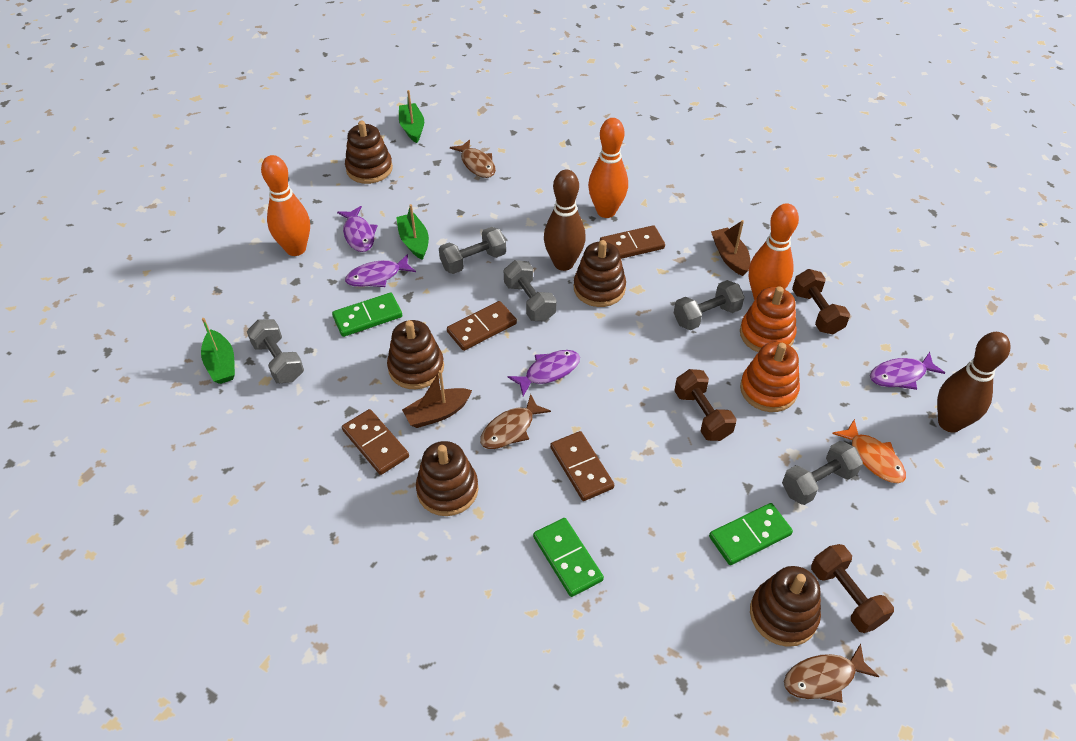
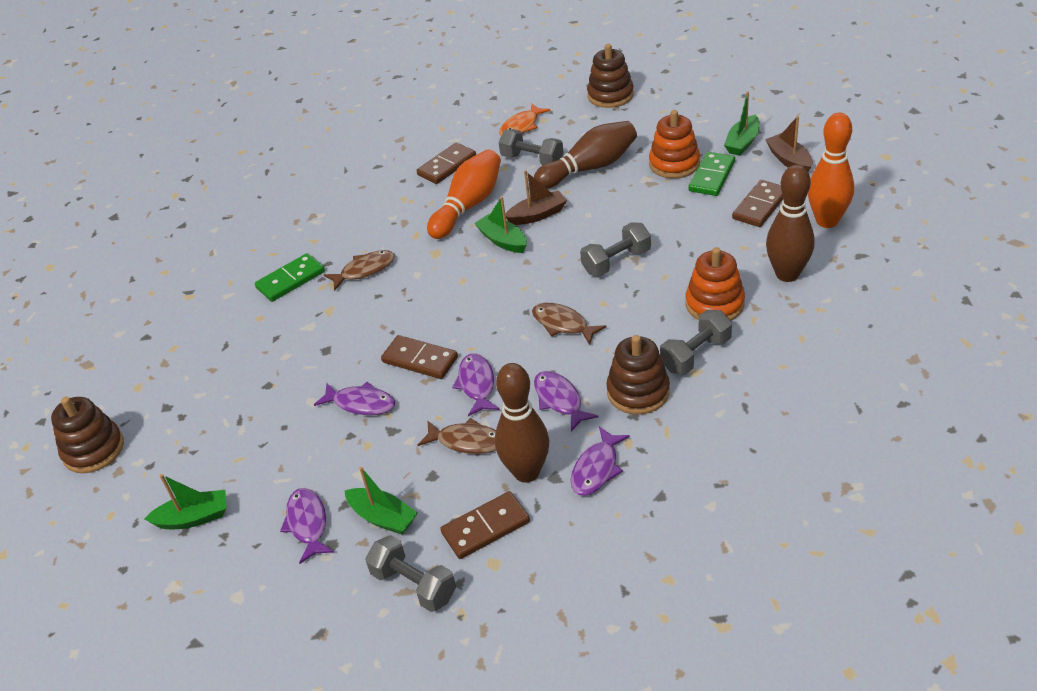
brown bowling pin: 2 -> 3
brown dumbbell: 3 -> 0
brown stacking toy: 5 -> 3
green boat: 3 -> 4
green domino: 3 -> 2
grey dumbbell: 5 -> 4
orange bowling pin: 3 -> 2
purple fish: 4 -> 5

